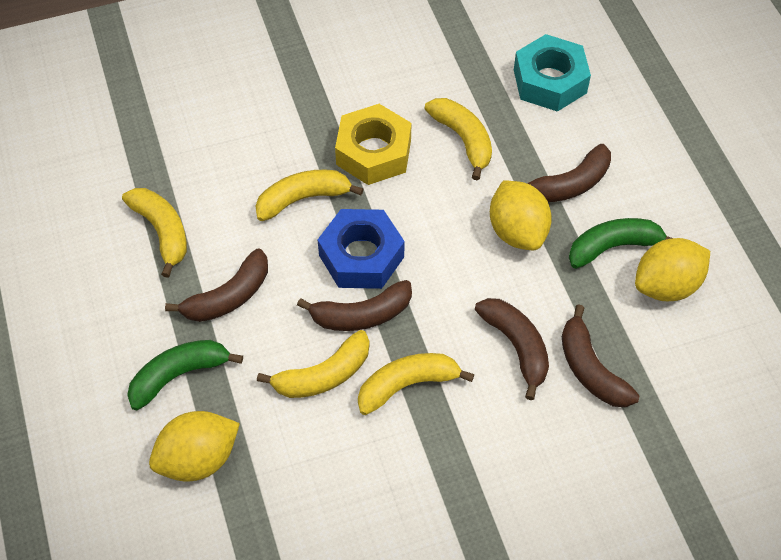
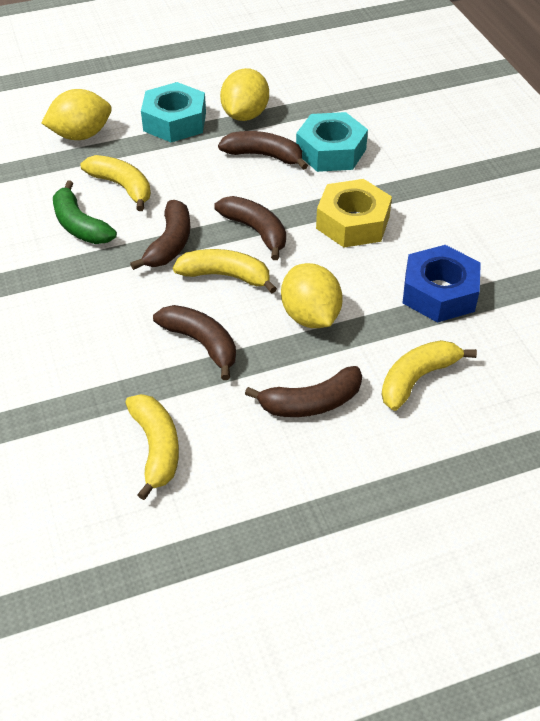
green banana: 2 -> 1
turquoise nut: 1 -> 2
yellow banana: 5 -> 4

